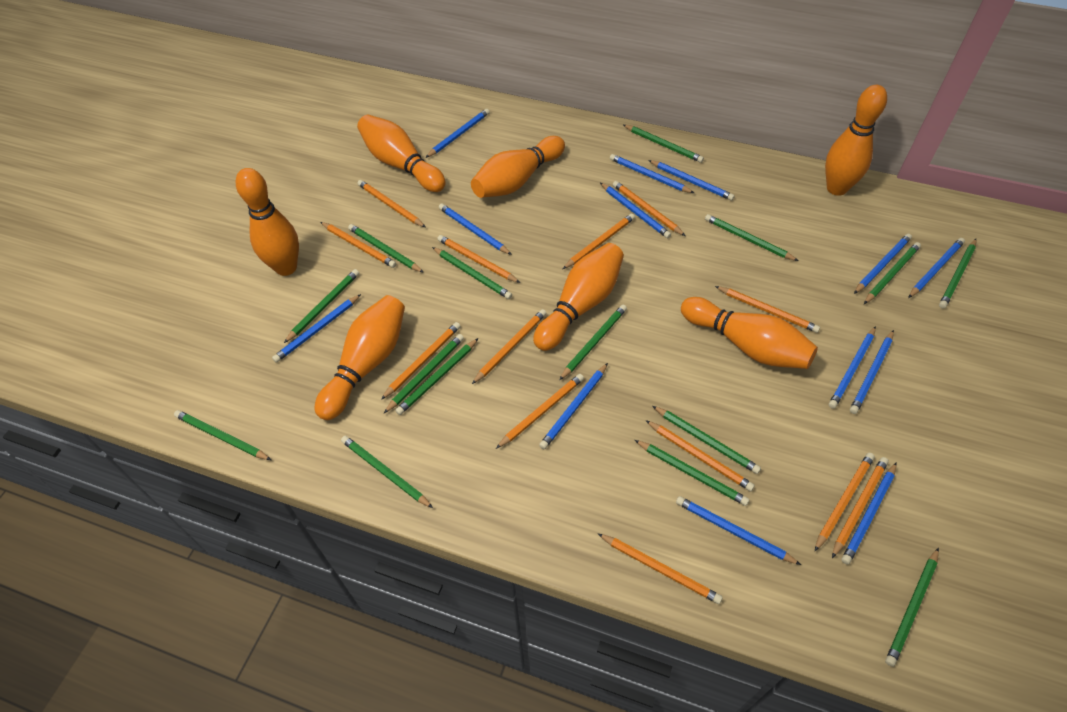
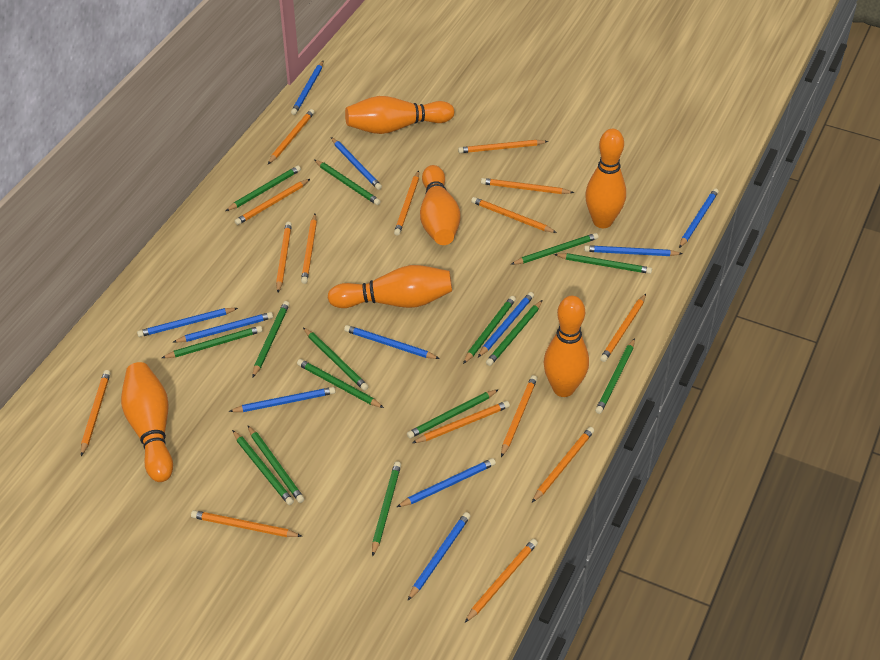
blue pencil: 13 -> 11
orange bowling pin: 7 -> 6
orange pencil: 13 -> 15

